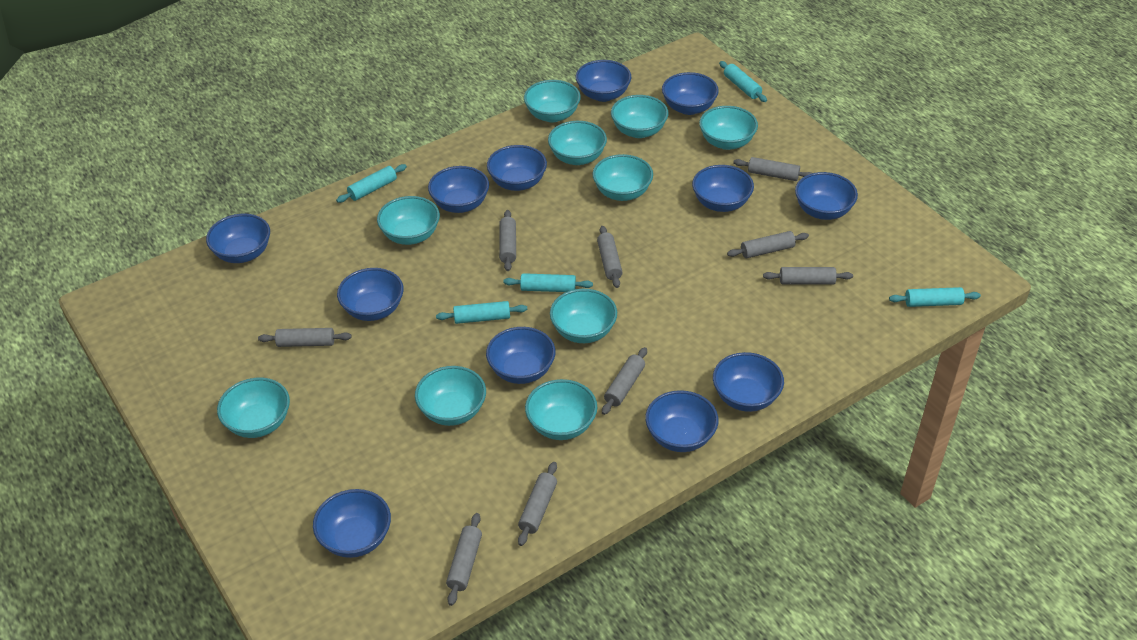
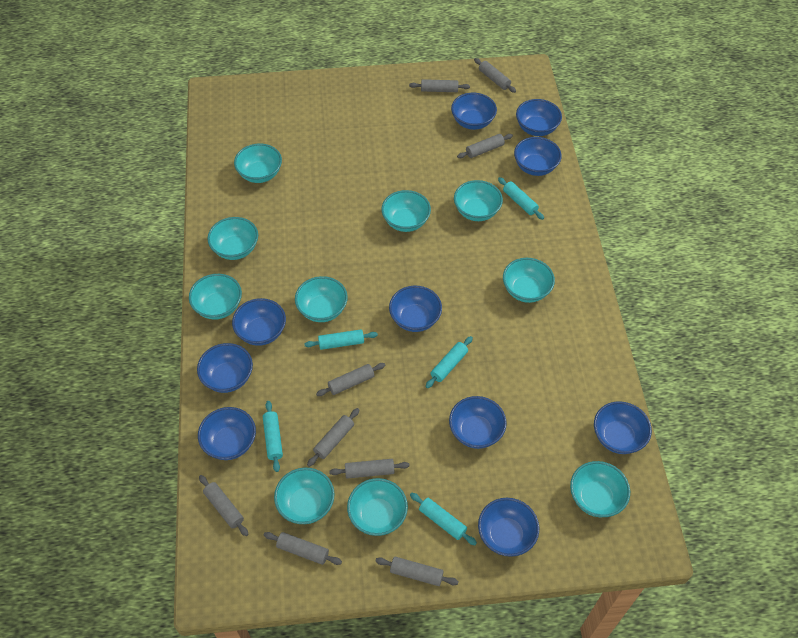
blue bowl: 12 -> 10

